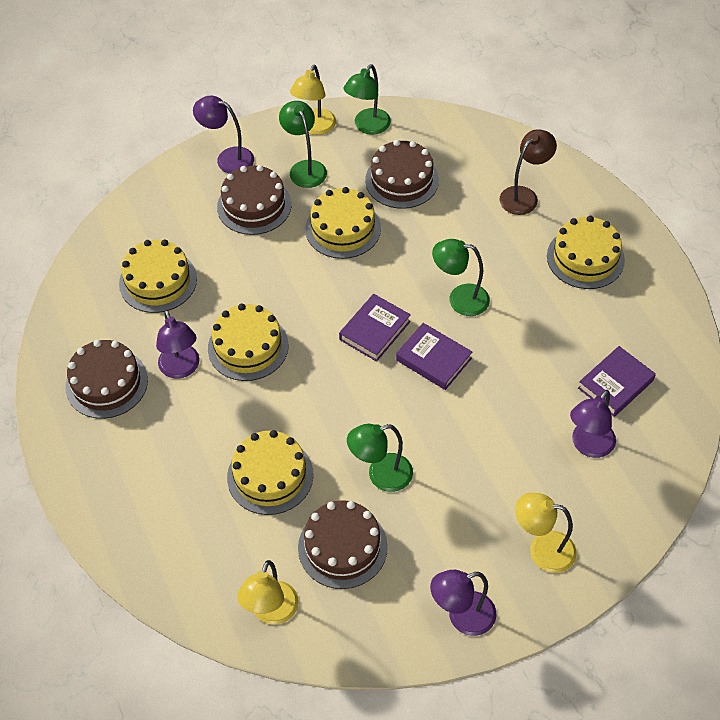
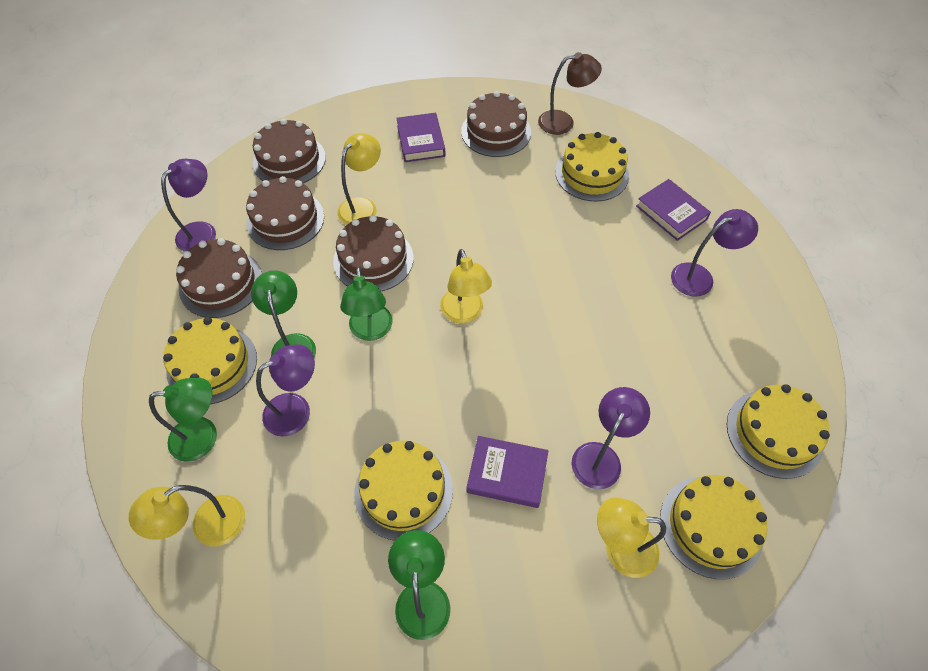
brown cake: 4 -> 5
yellow lamp: 3 -> 4

